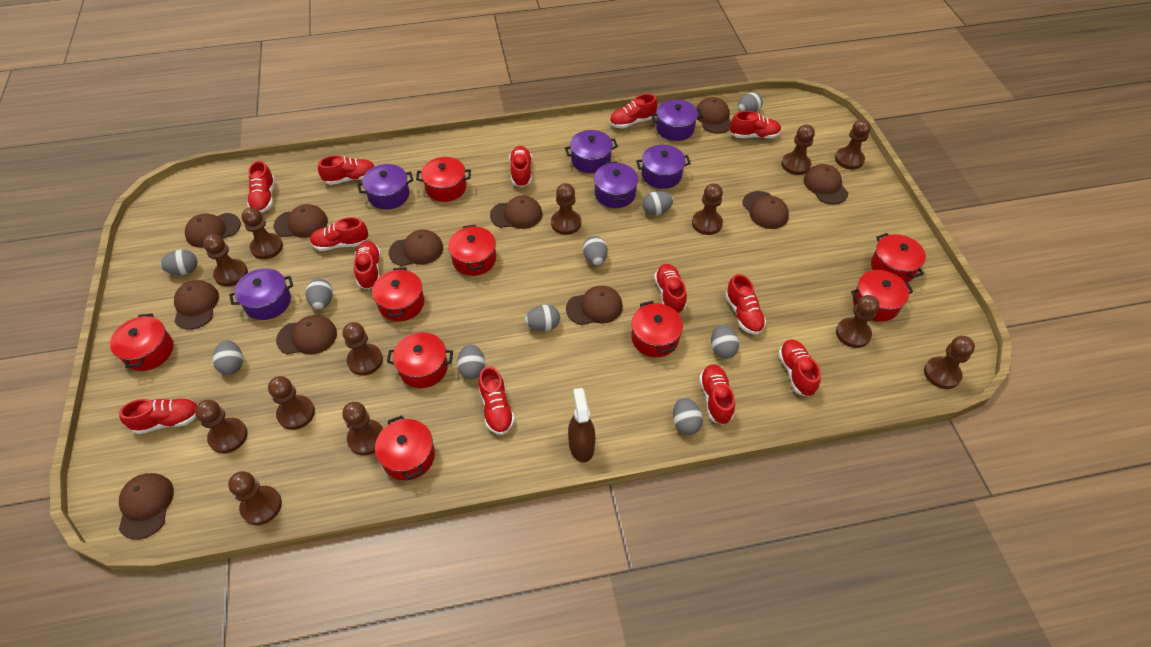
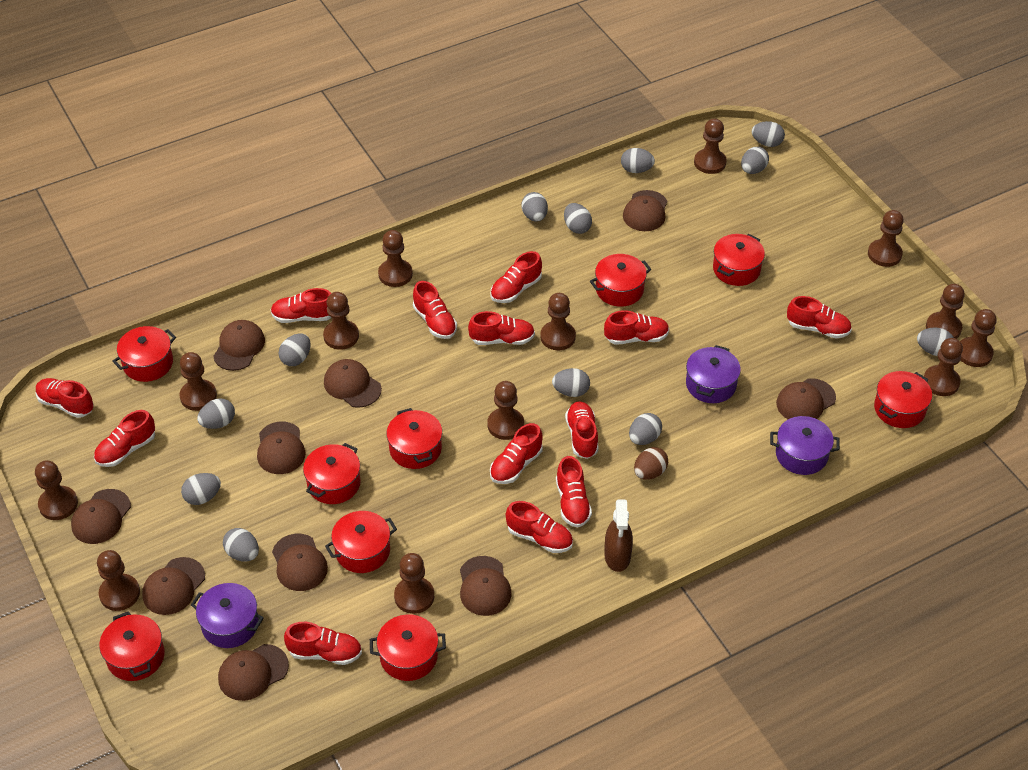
brown cap: 11 -> 10
brown egg: 0 -> 1
grey egg: 10 -> 12
purple pot: 6 -> 3

